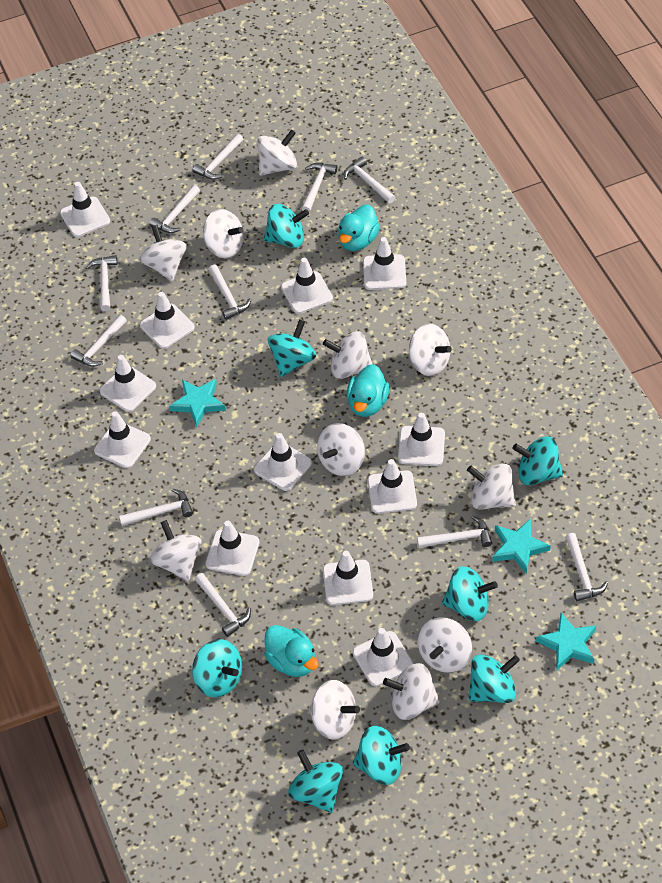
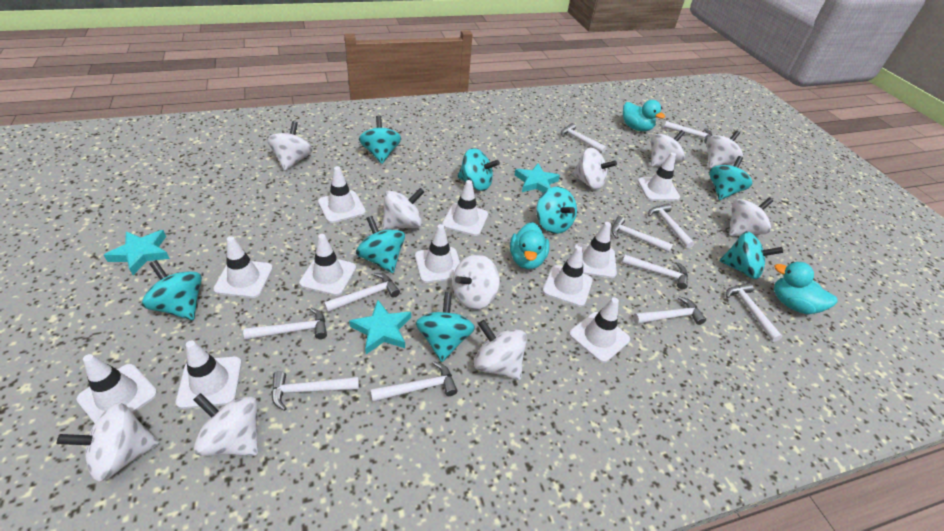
white spinning top: 11 -> 10
white traffic cone: 12 -> 11

